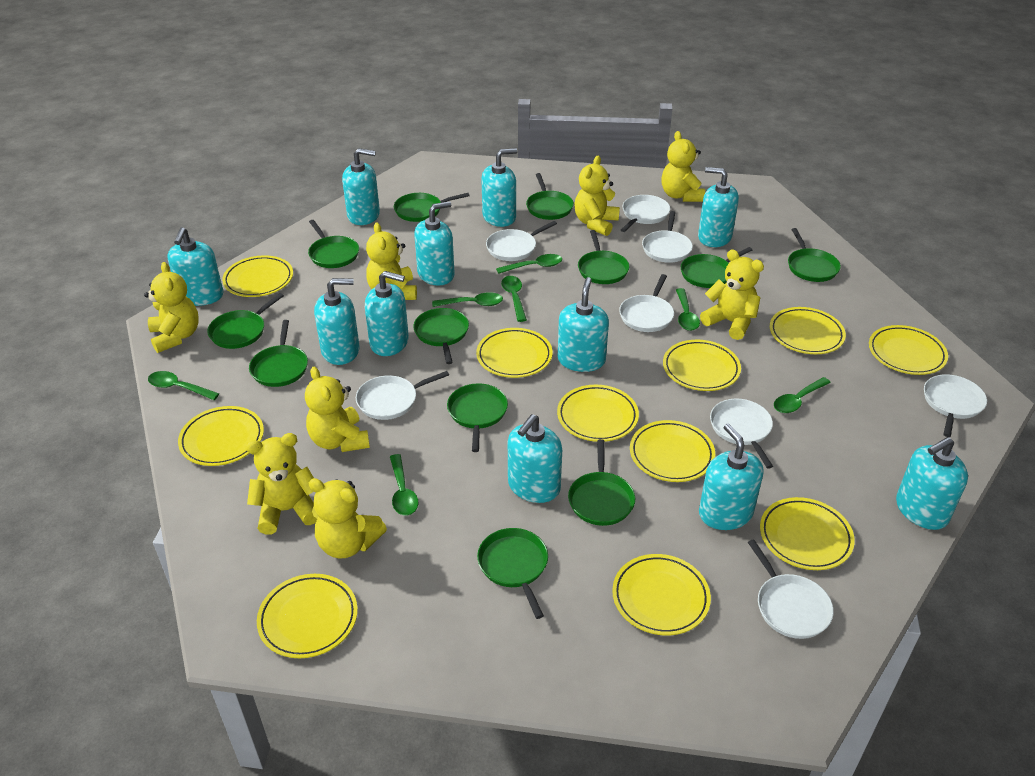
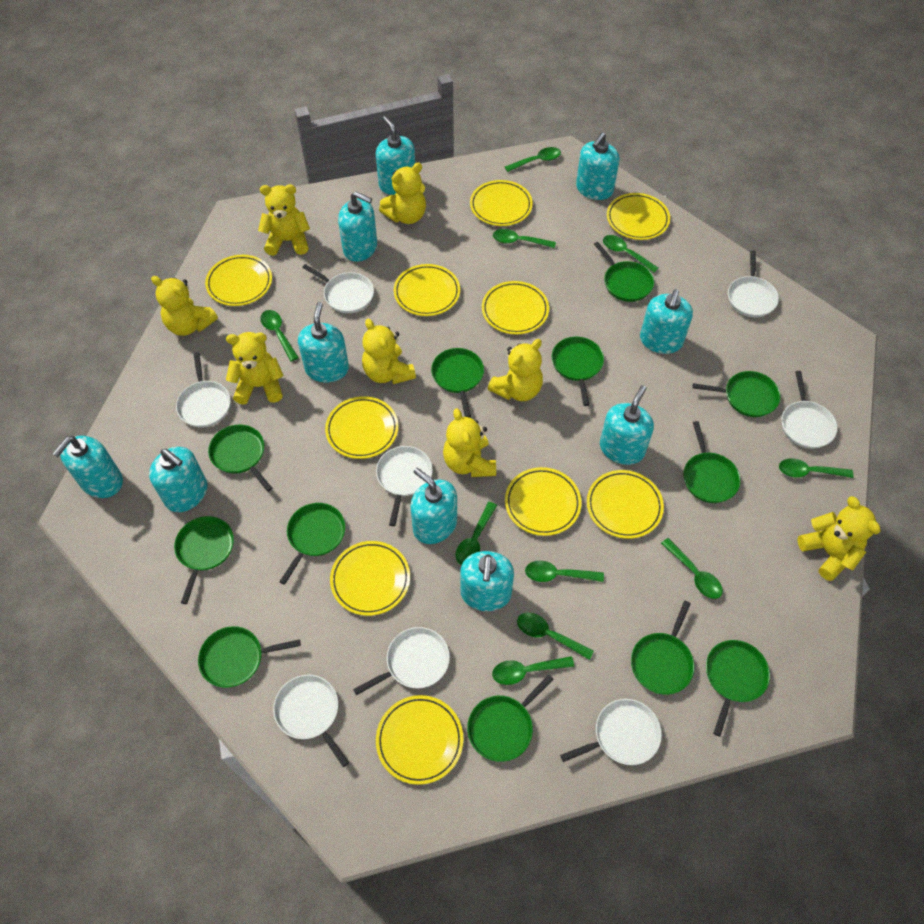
green spoon: 7 -> 10
turquoise soap dispenser: 11 -> 10
yellow plate: 11 -> 10

